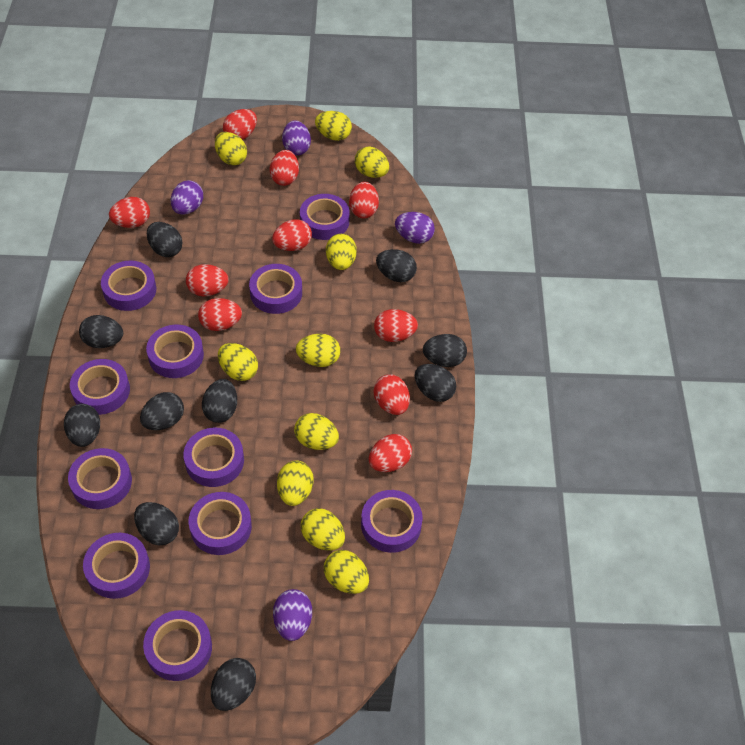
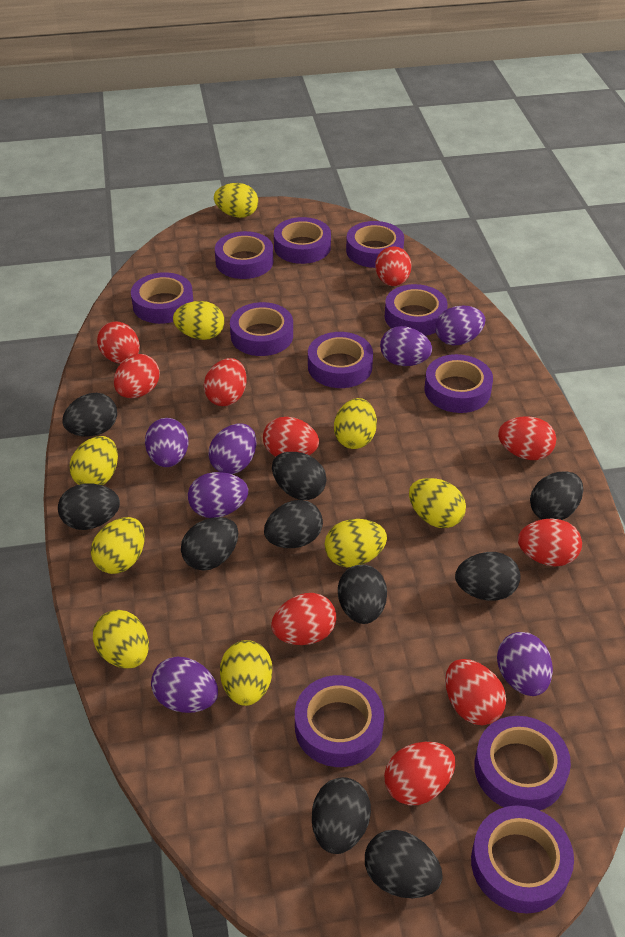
purple egg: 4 -> 7
yellow egg: 10 -> 9

